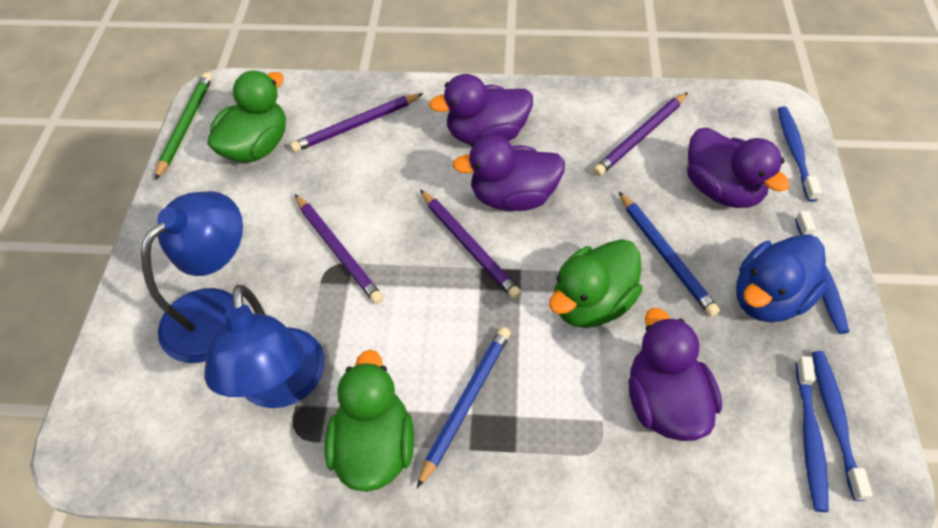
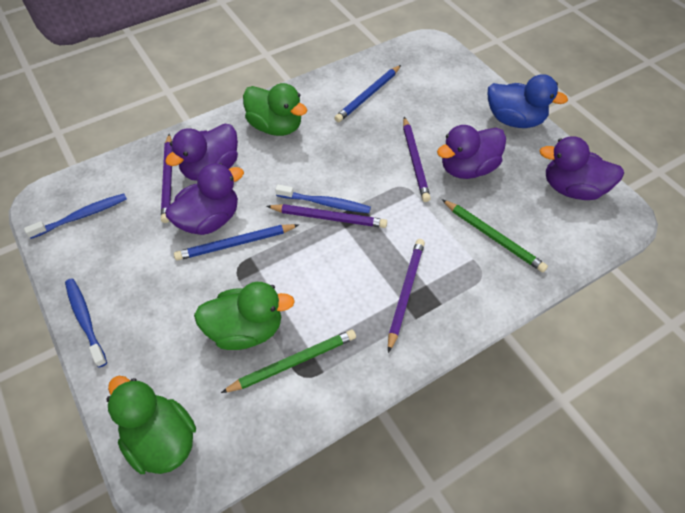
blue lamp: 2 -> 0
blue toothbrush: 4 -> 3
green pencil: 1 -> 2

